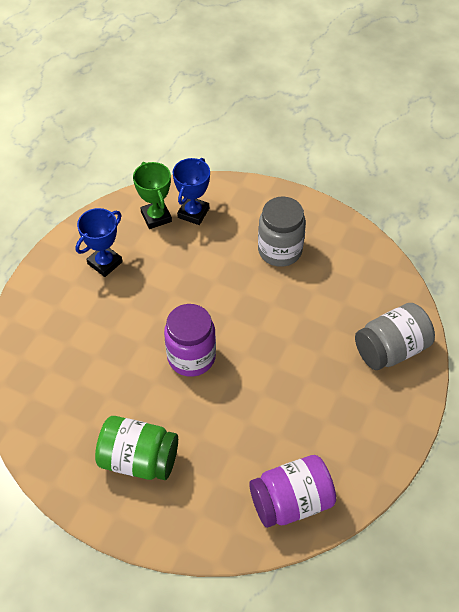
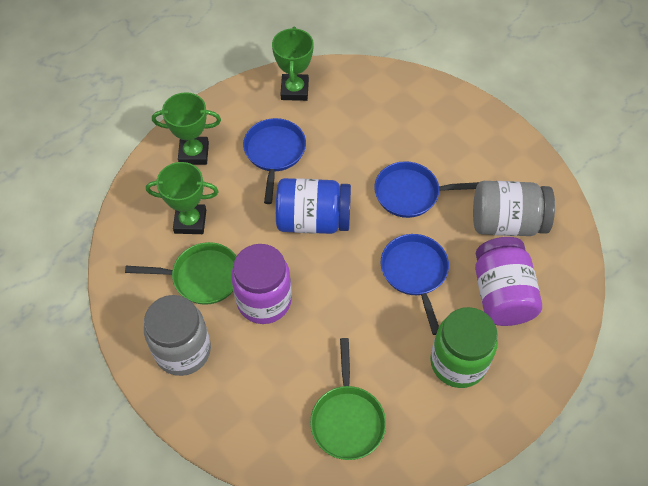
blue jar: 0 -> 1
blue pan: 0 -> 3
blue trophy: 2 -> 0
green pan: 0 -> 2
green trophy: 1 -> 3

